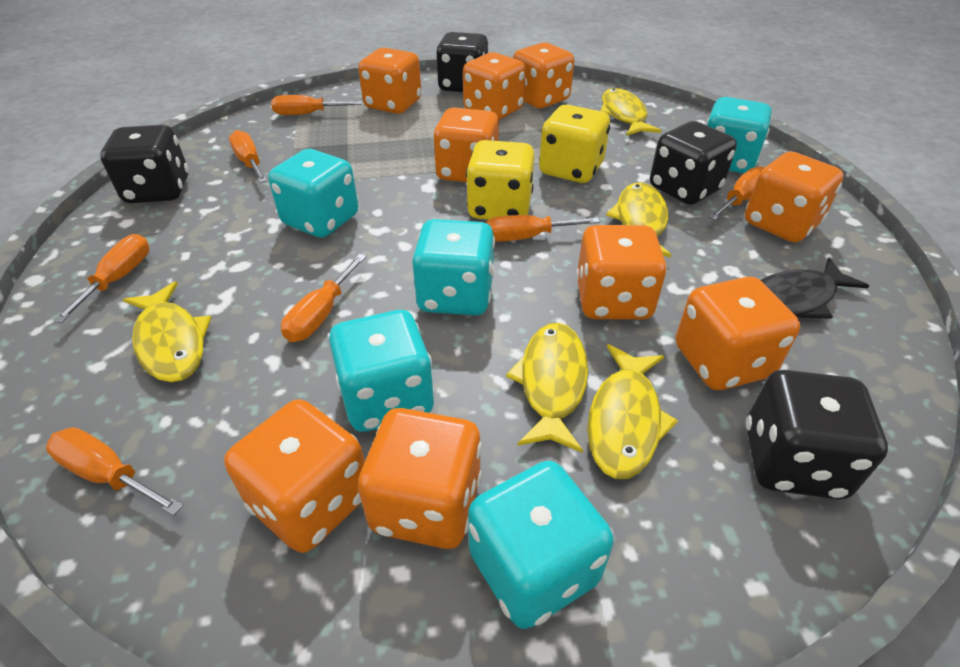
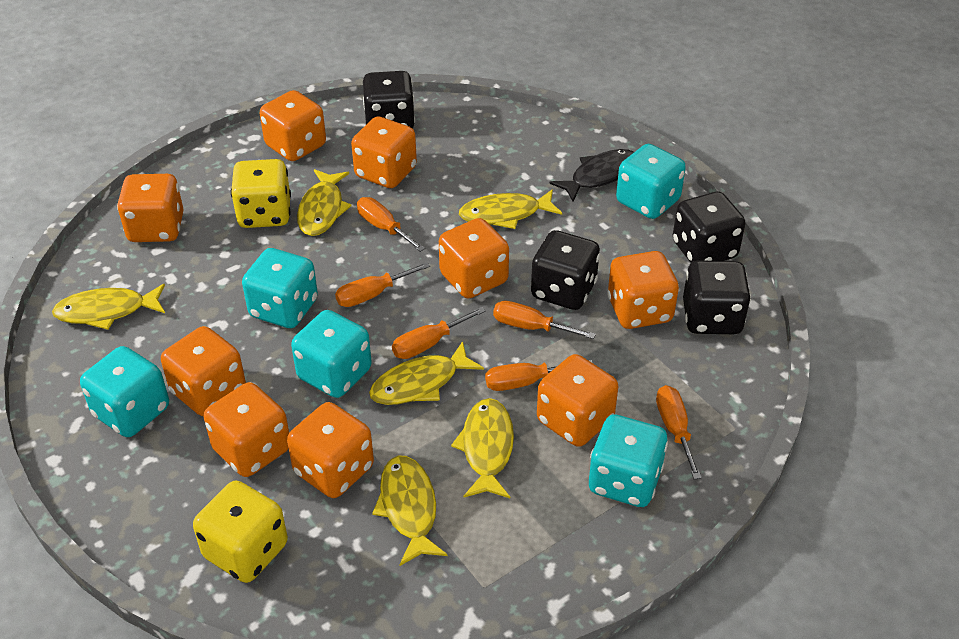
orange screwdriver: 7 -> 6
yellow fish: 5 -> 6

